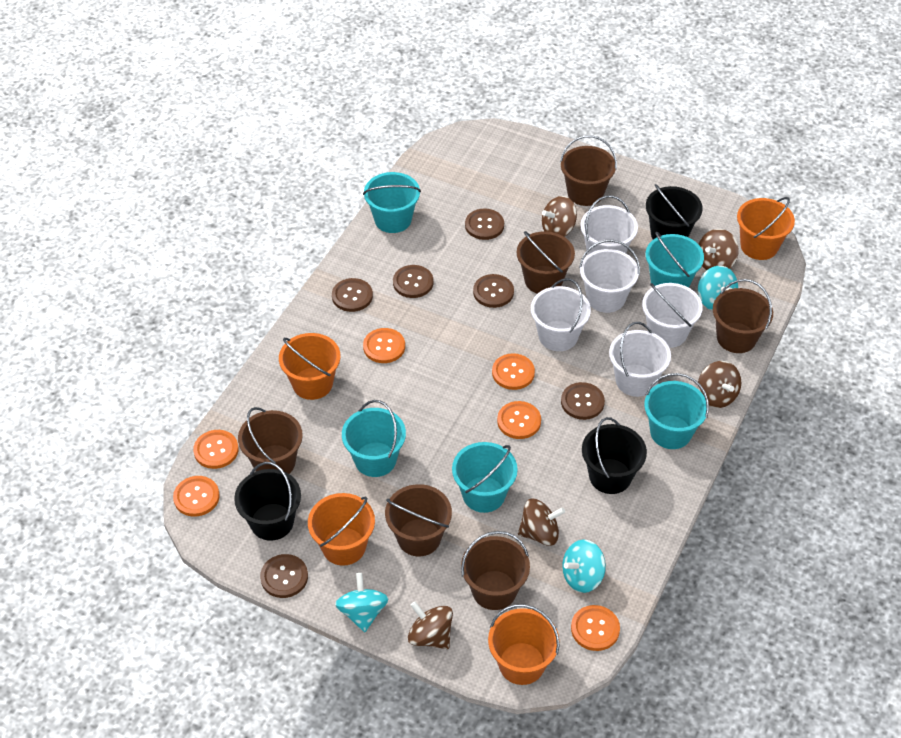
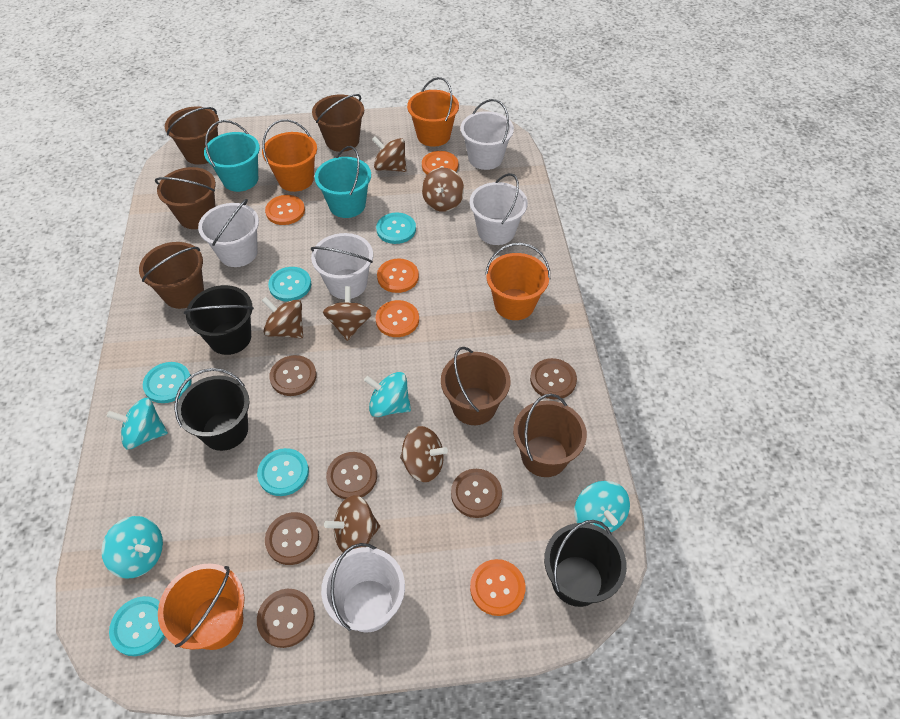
brown spinning top: 5 -> 6
orange button: 6 -> 5
turquoise bucket: 5 -> 2
turquoise button: 0 -> 5
turquoise spinning top: 3 -> 4

